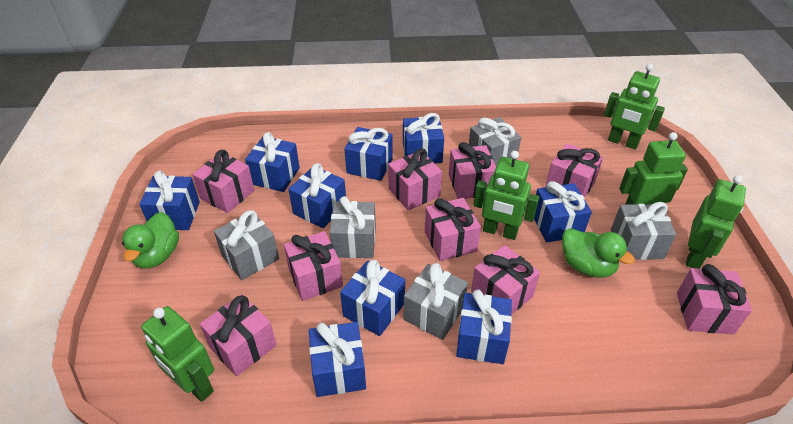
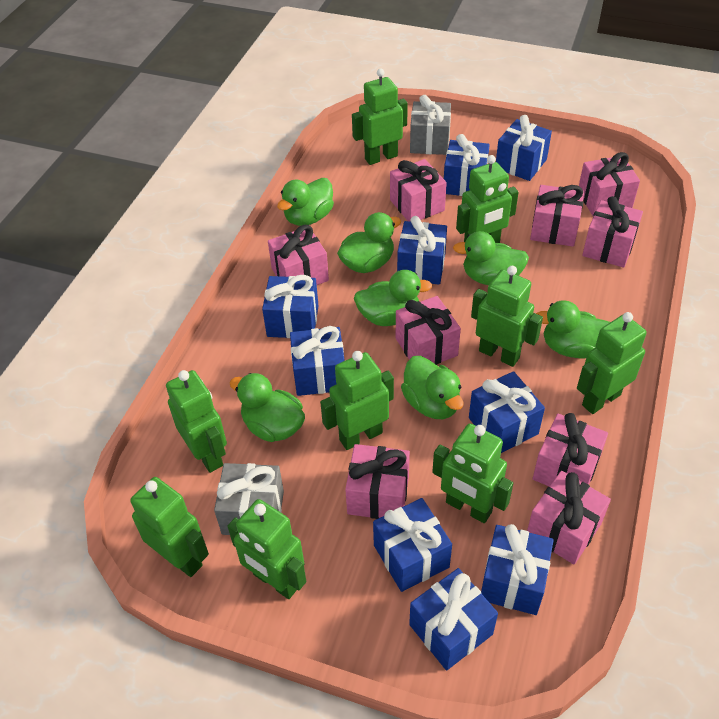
green duck: 2 -> 7
green robot: 5 -> 9
grey gift: 5 -> 2

